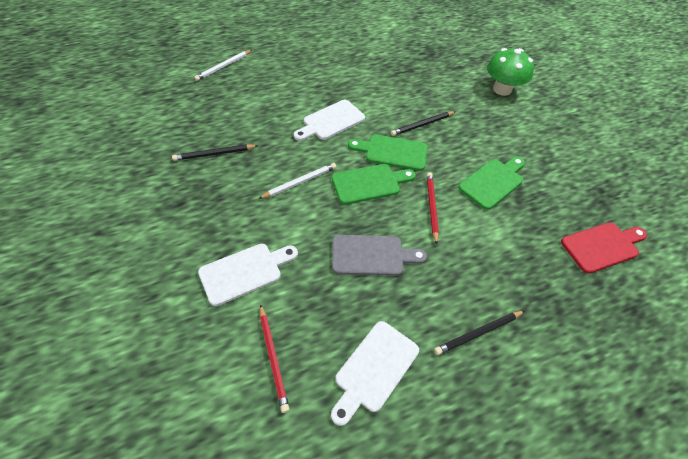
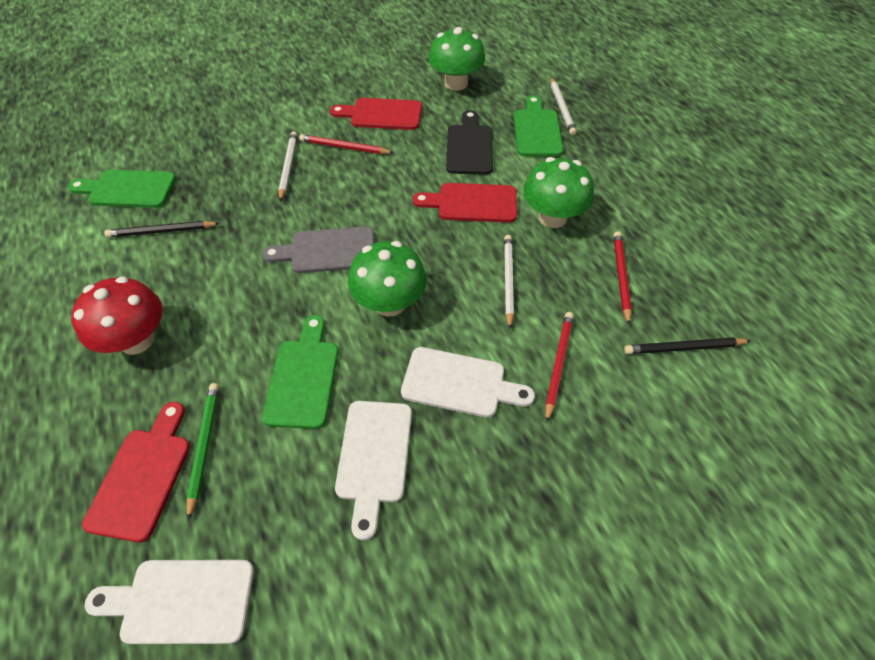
black cutting board: 0 -> 1
black pencil: 3 -> 2
green mushroom: 1 -> 3
green pencil: 0 -> 1
red cutting board: 1 -> 3
red mushroom: 0 -> 1
red pencil: 2 -> 3
white pencil: 2 -> 3

